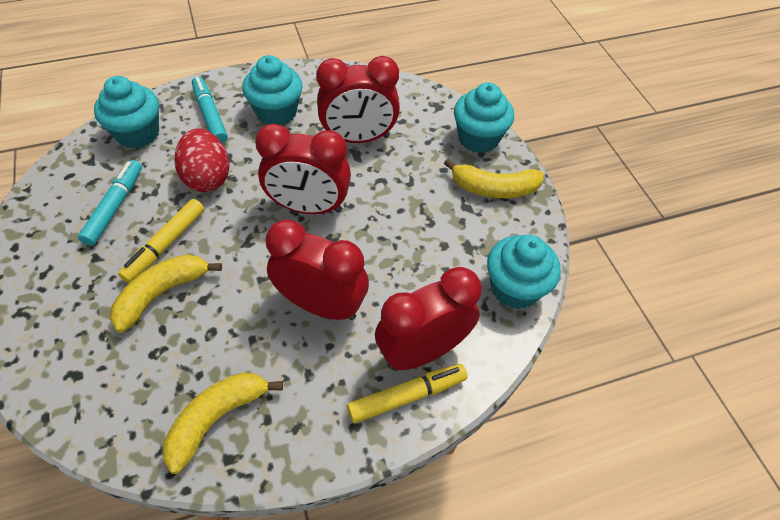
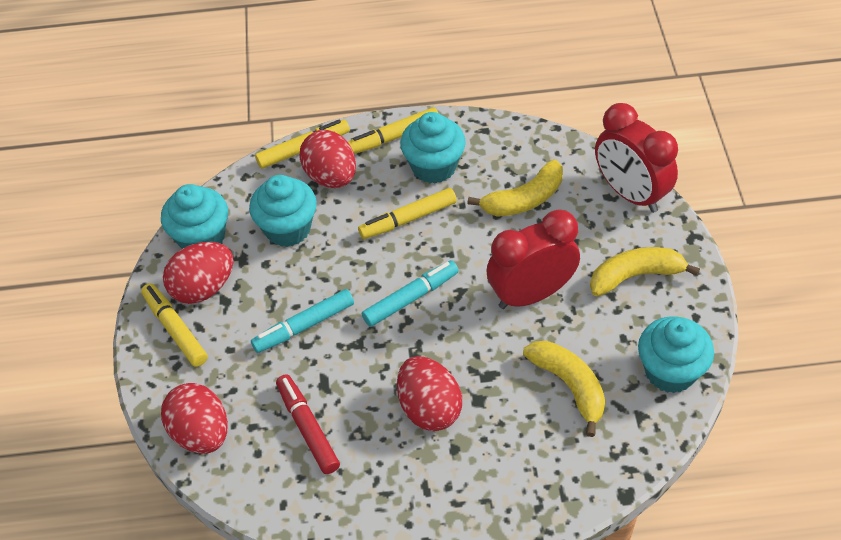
red clock: 4 -> 2
red egg: 1 -> 4
red marker: 0 -> 1
yellow marker: 2 -> 4

